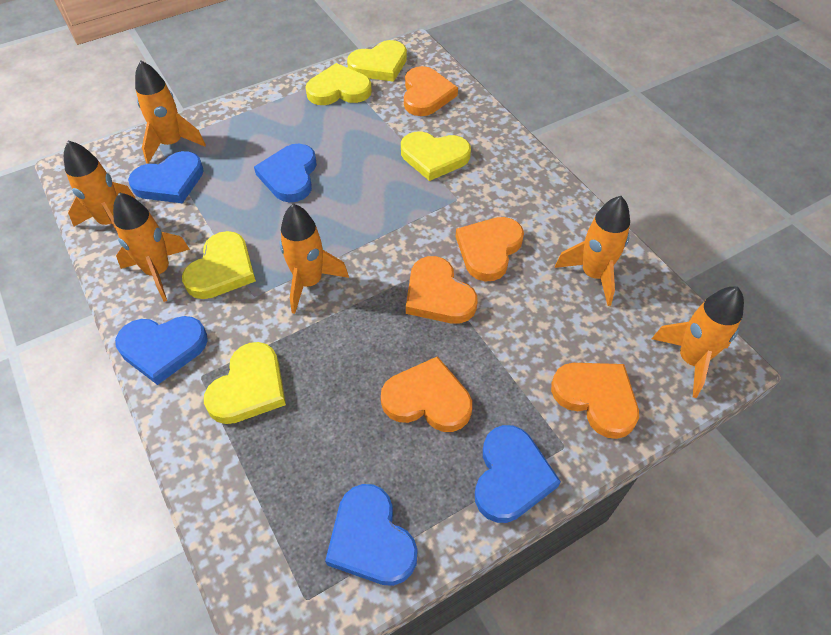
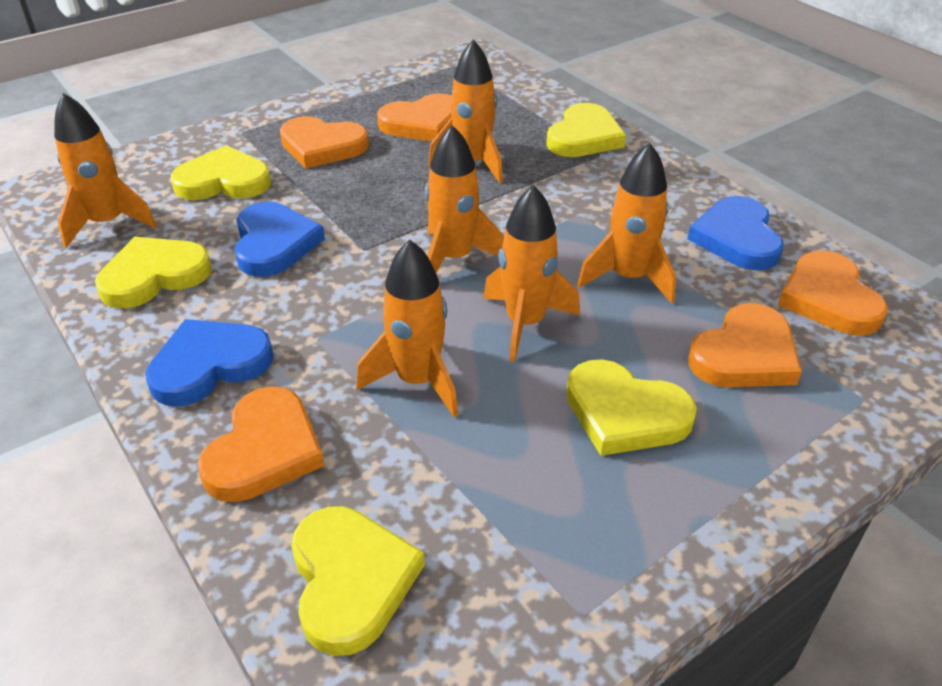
blue heart: 5 -> 3

